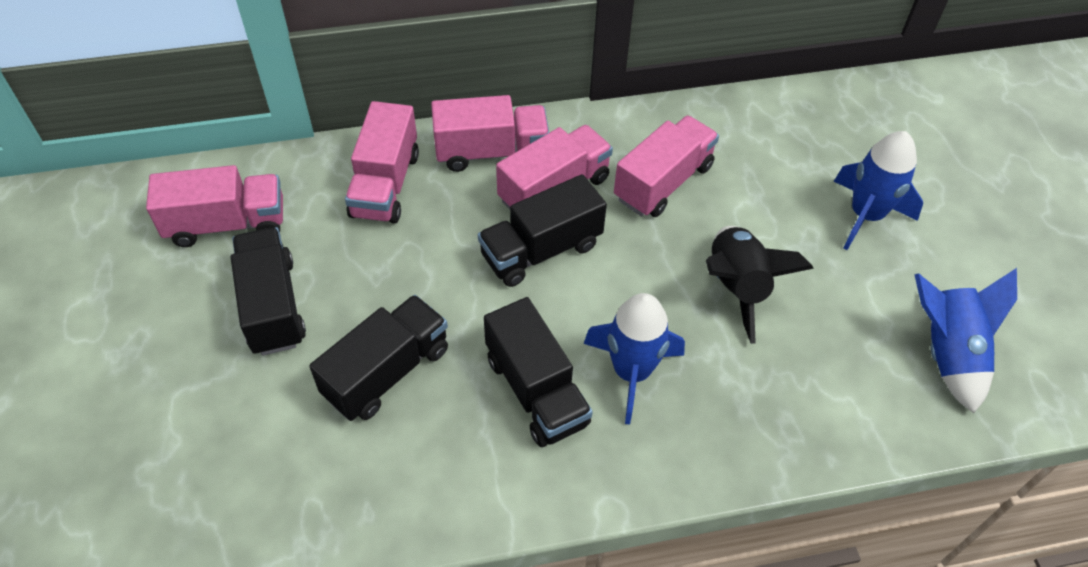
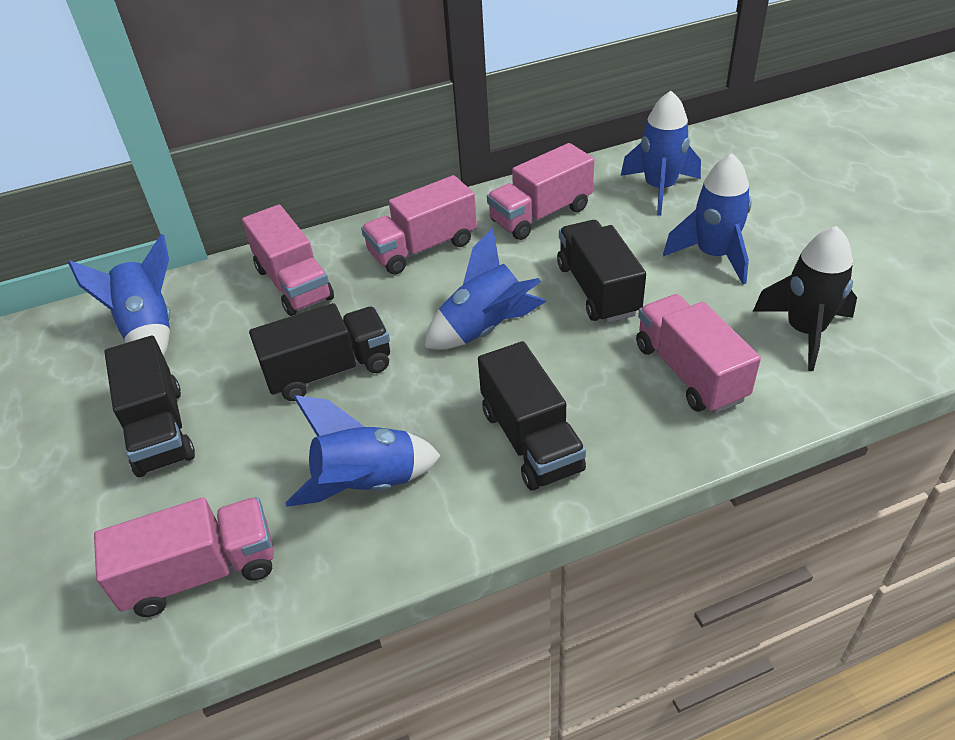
blue rocket: 3 -> 5

